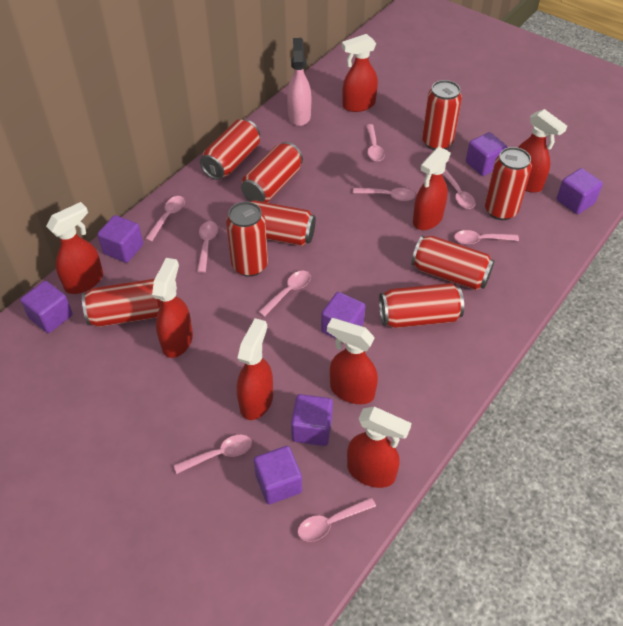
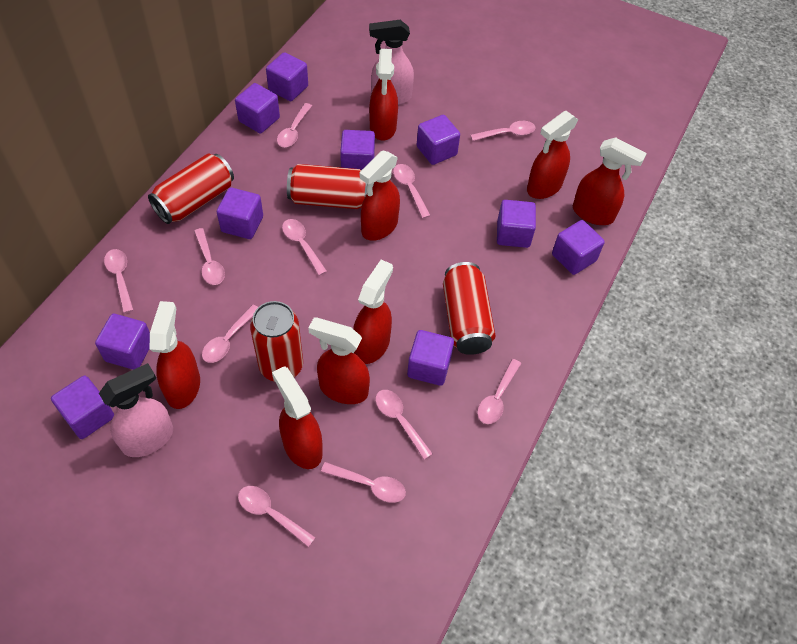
pink spoon: 9 -> 11
pink spray bottle: 1 -> 2
purple cube: 7 -> 10
red can: 9 -> 4

